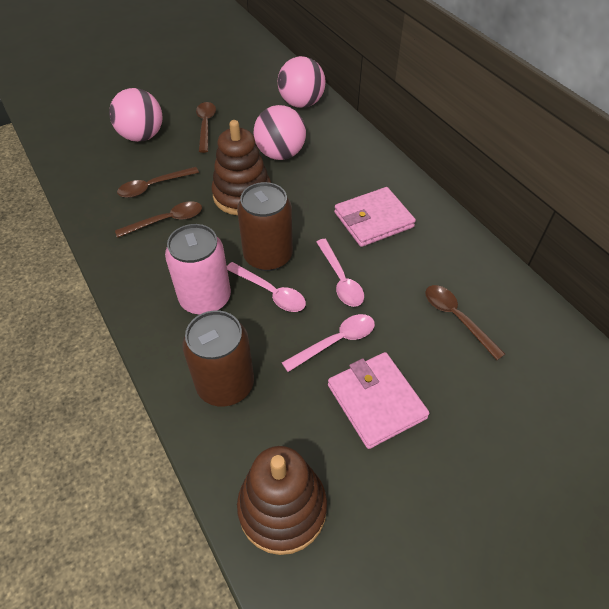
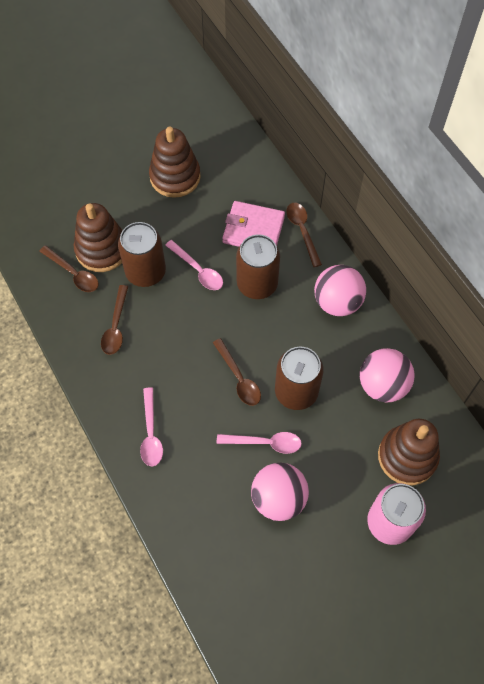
brown can: 2 -> 3
brown stacking toy: 2 -> 3
pink wallet: 2 -> 1

